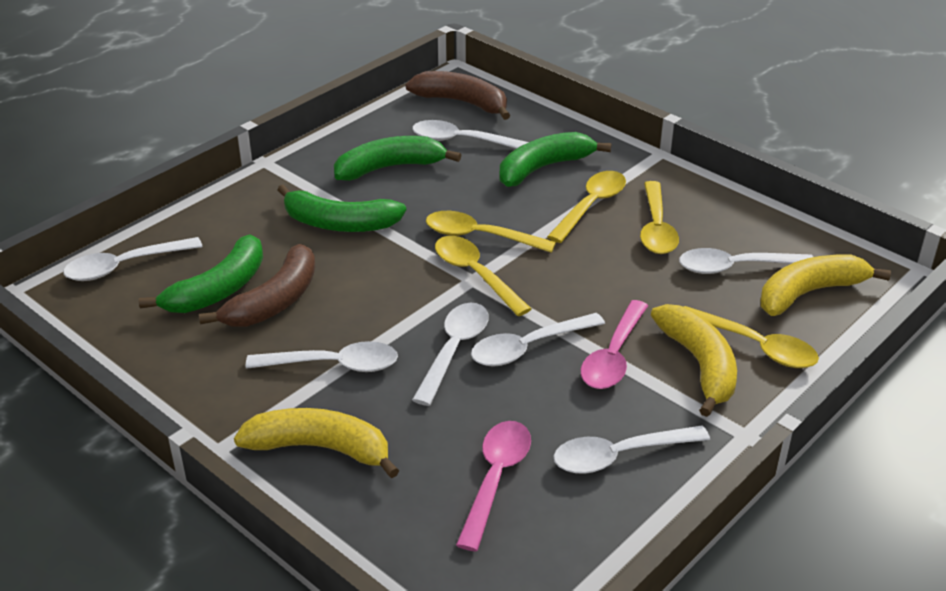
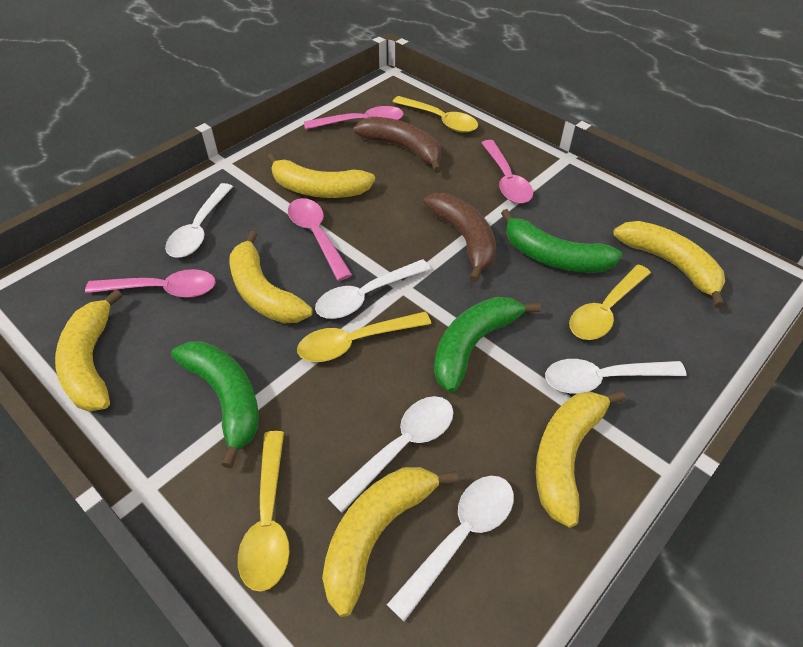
green banana: 4 -> 3
pink spoon: 2 -> 4
white spoon: 7 -> 5
yellow banana: 3 -> 6
yellow spoon: 5 -> 4

